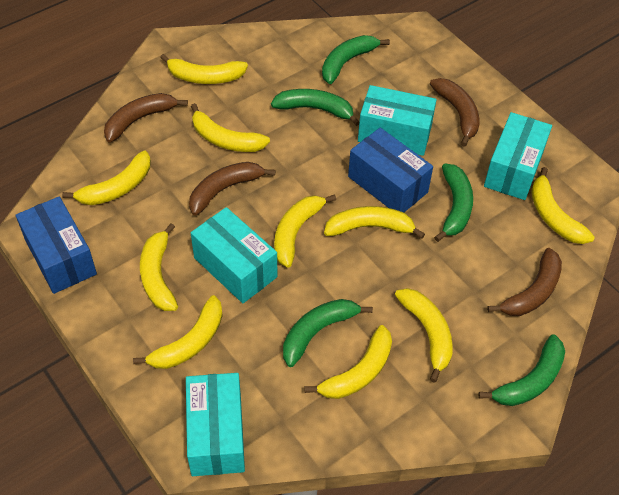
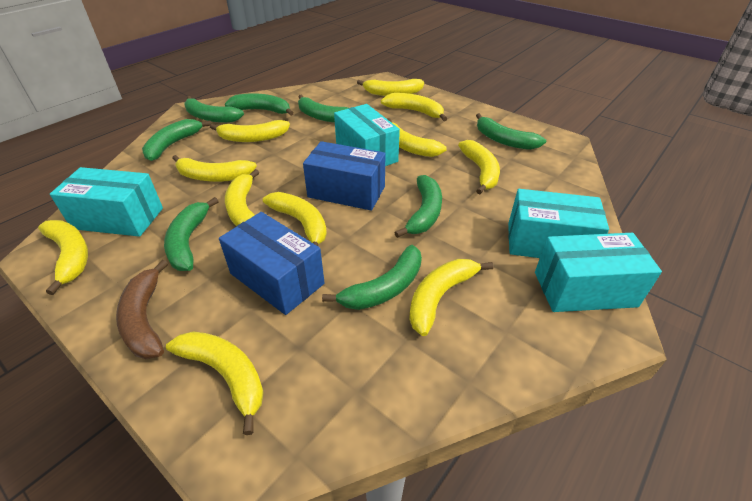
brown banana: 4 -> 1
green banana: 5 -> 8
yellow banana: 10 -> 11

